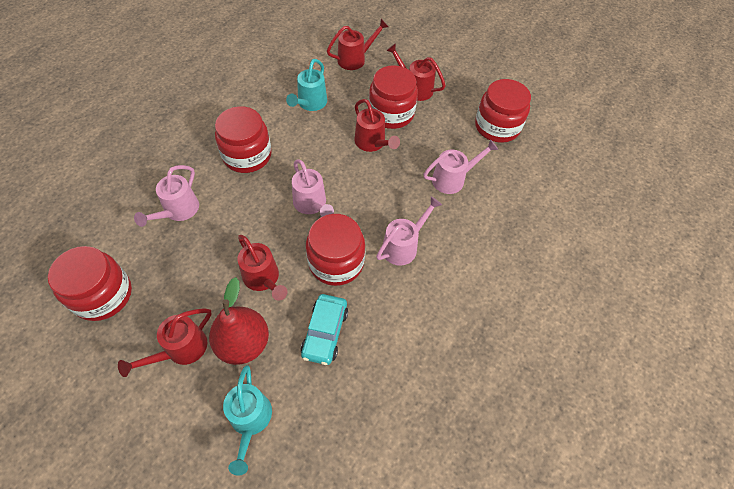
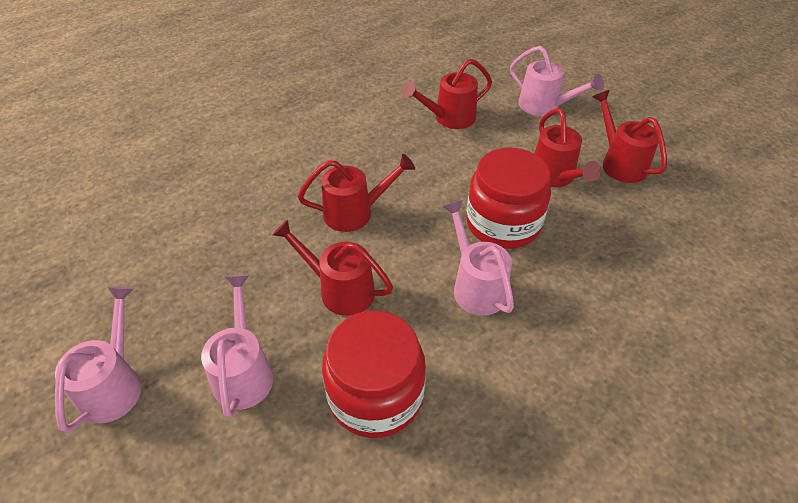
red jar: 5 -> 2
red pear: 1 -> 0
turquoise car: 1 -> 0
turquoise watering can: 2 -> 0

